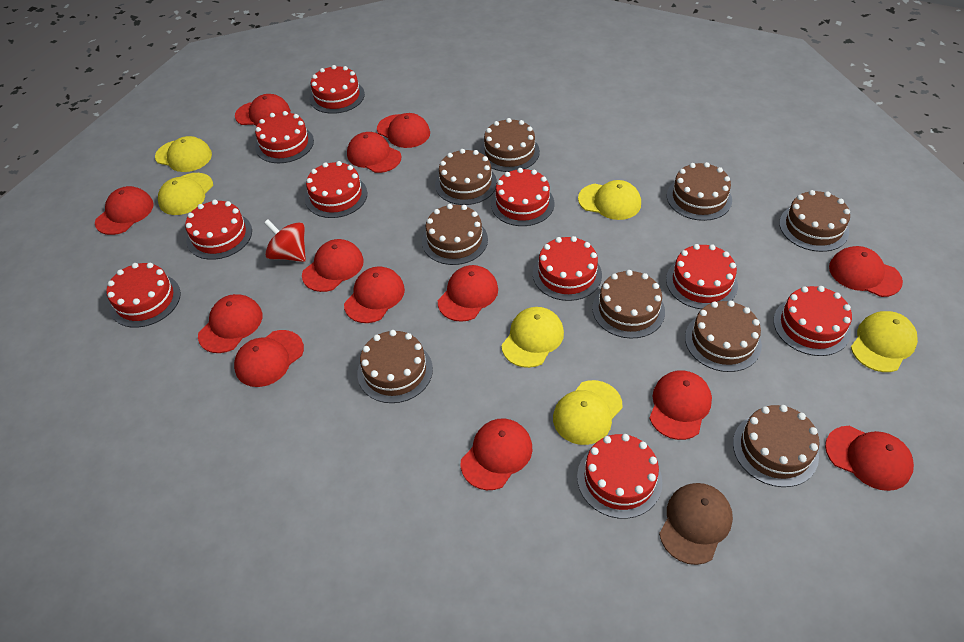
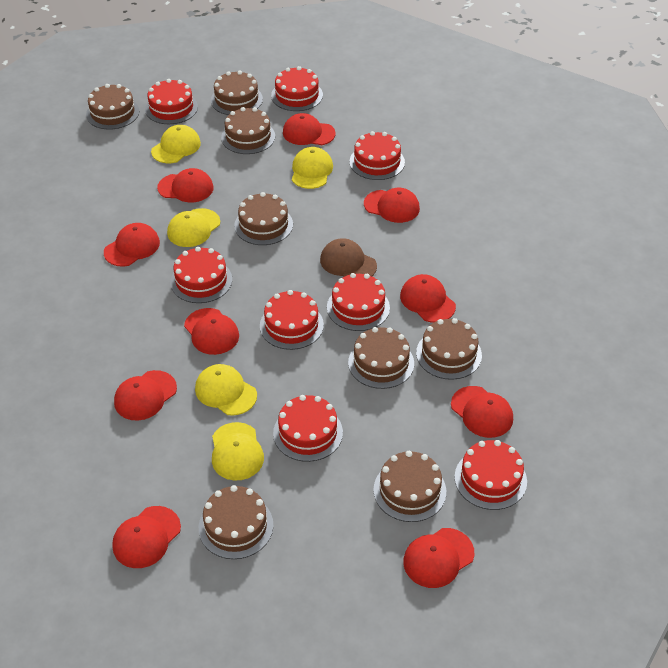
brown cake: 9 -> 8
red cake: 10 -> 8
red cap: 13 -> 10
red spinning top: 1 -> 0
yellow cap: 6 -> 5

